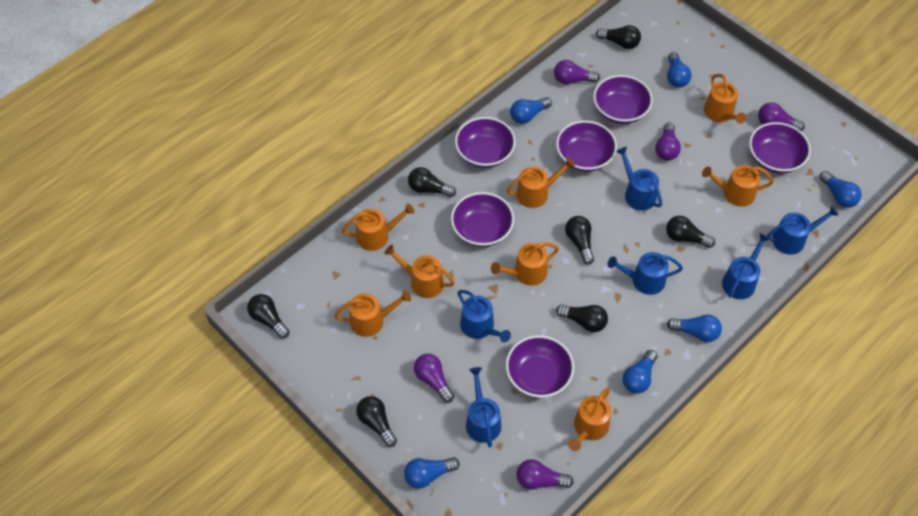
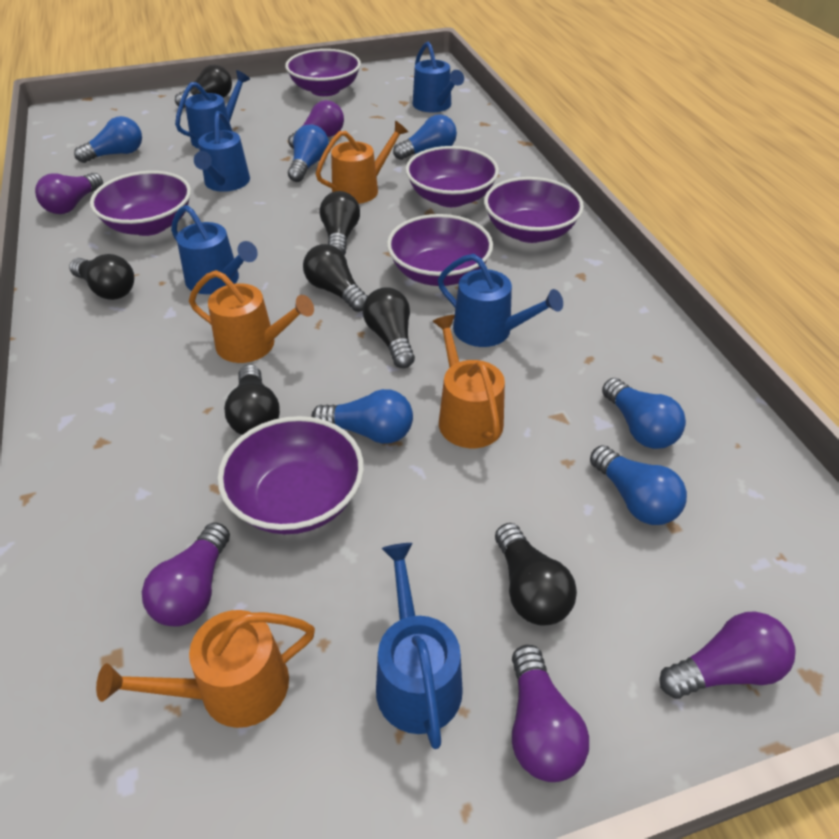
orange watering can: 8 -> 4

